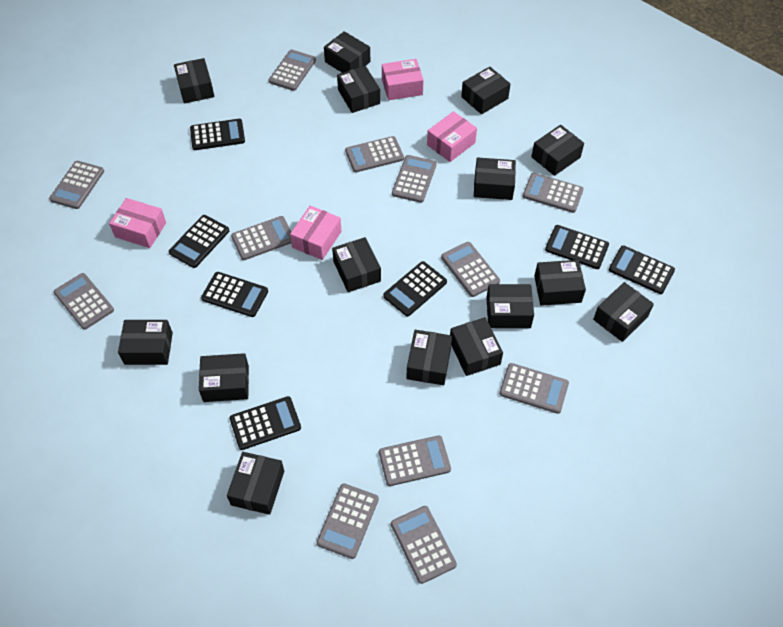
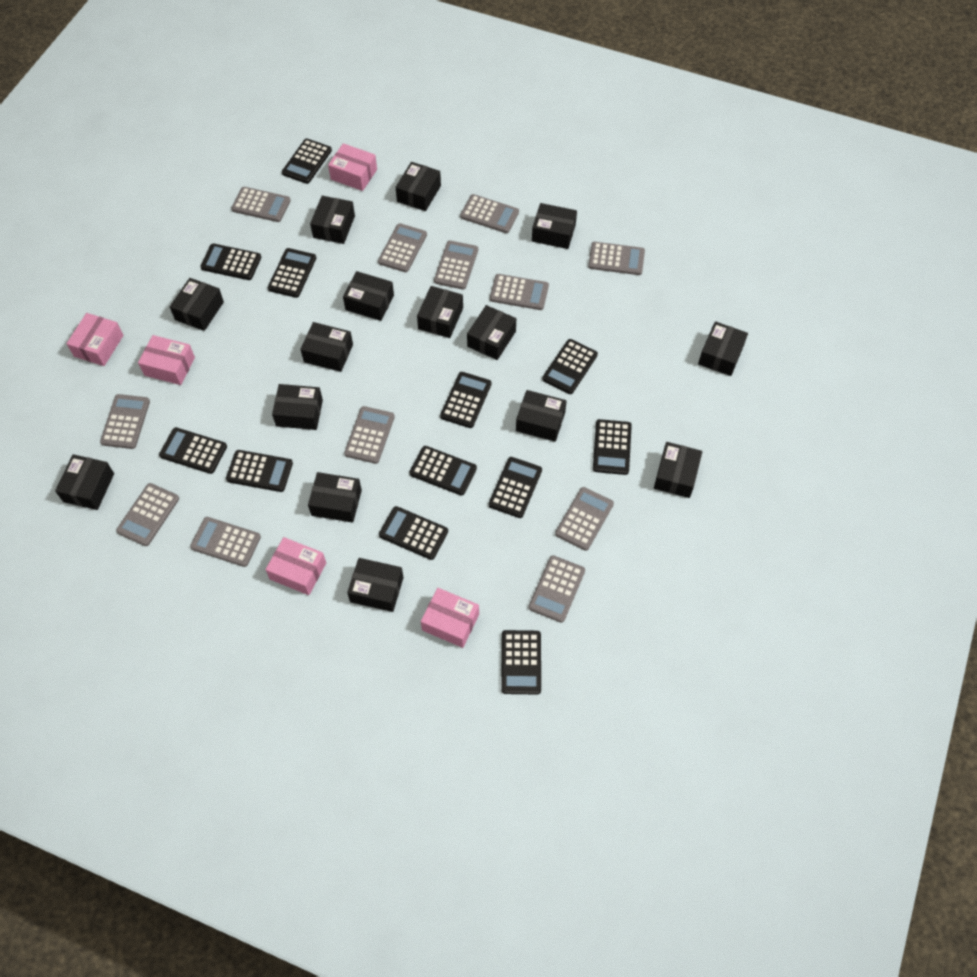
black calculator: 7 -> 12
pink box: 4 -> 5

